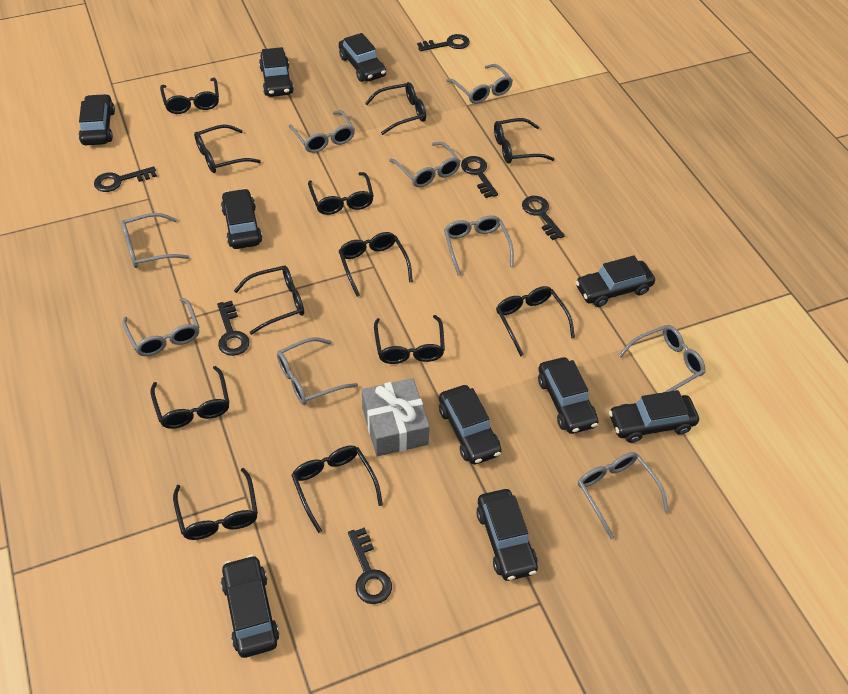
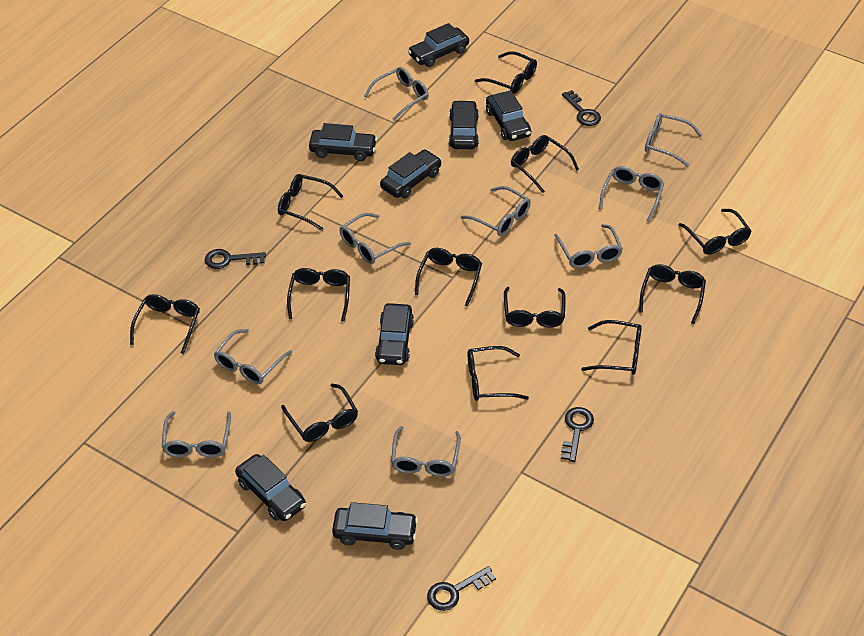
black car: 10 -> 8
black key: 6 -> 4
grey gift: 1 -> 0

